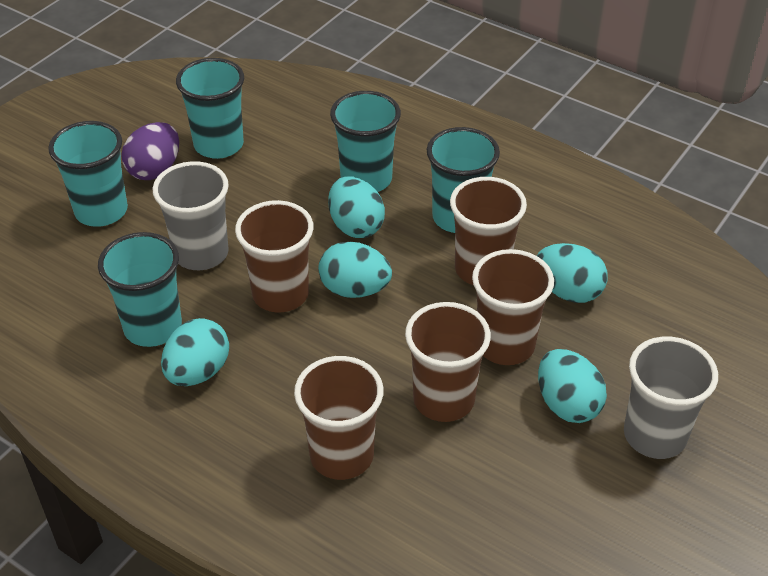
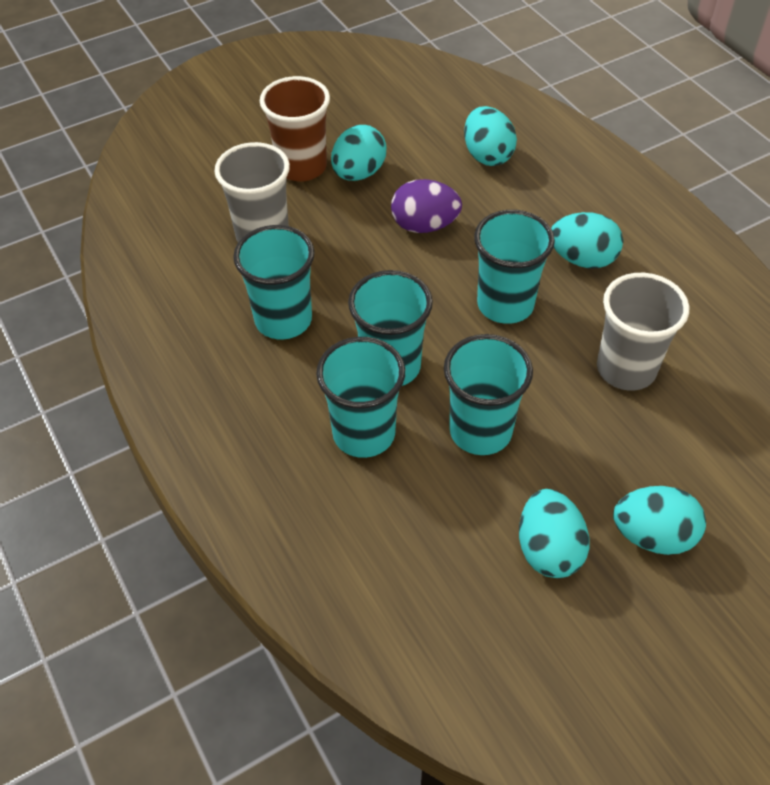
brown cup: 5 -> 1

